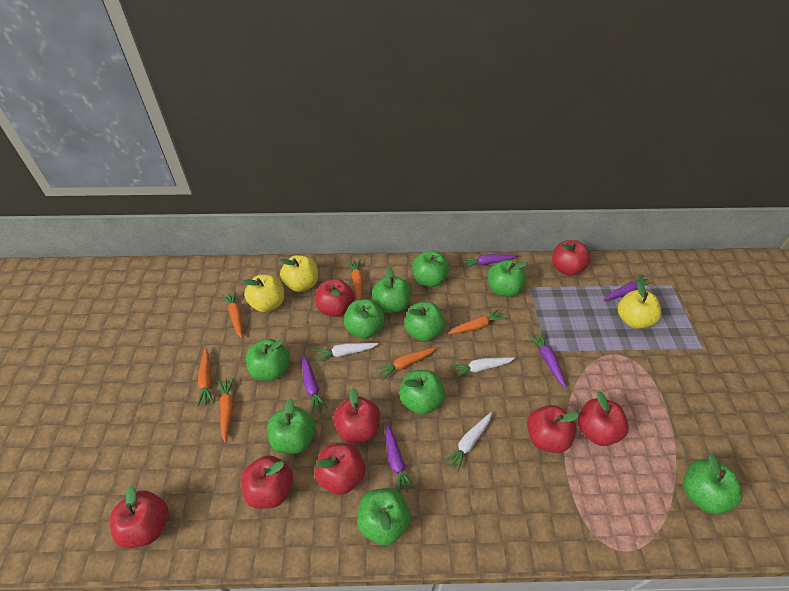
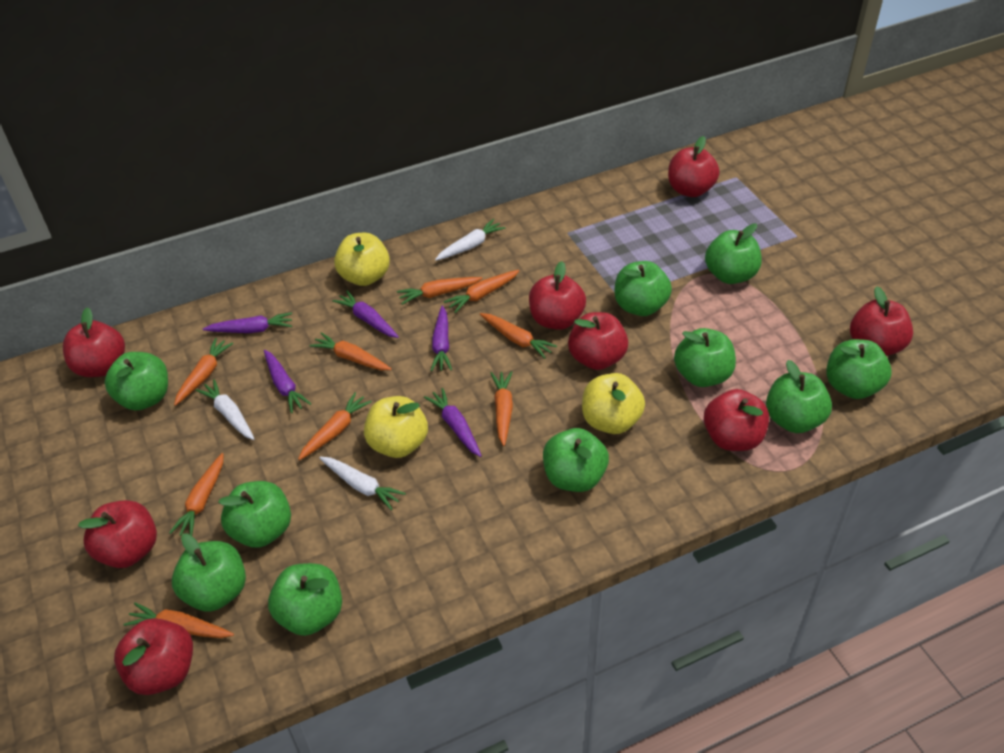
orange carrot: 6 -> 9

